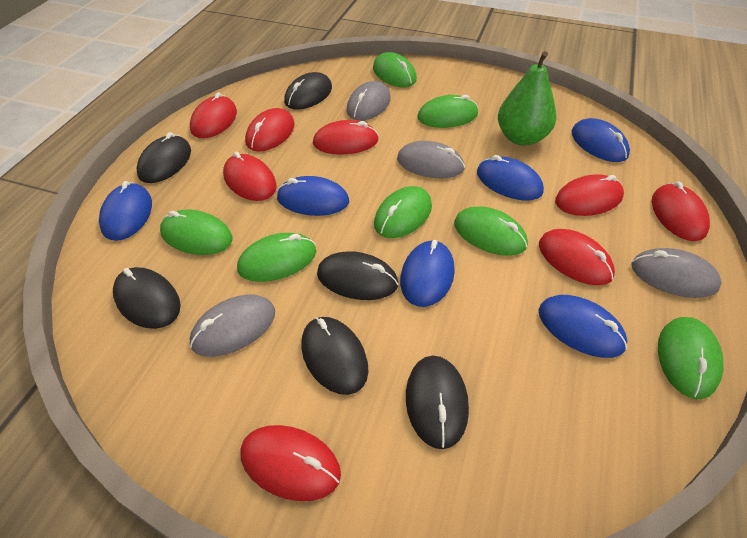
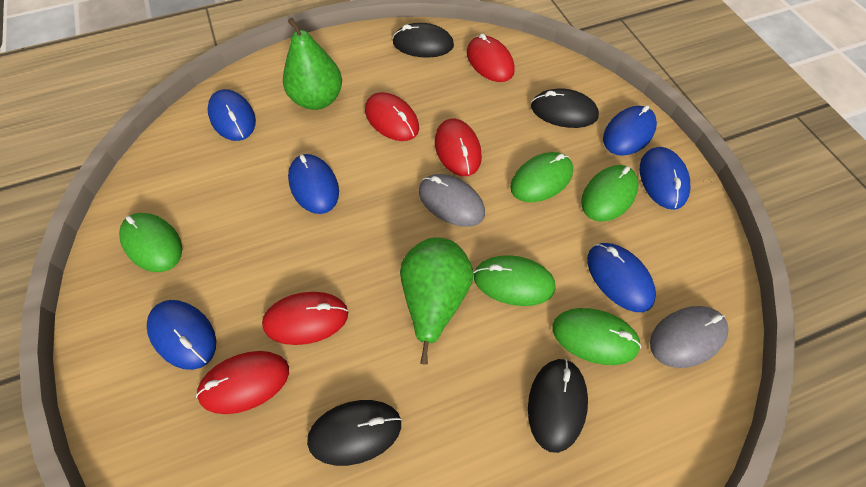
black mouse: 6 -> 4
green mouse: 7 -> 5
green pear: 1 -> 2
grey mouse: 4 -> 2
red mouse: 8 -> 5

